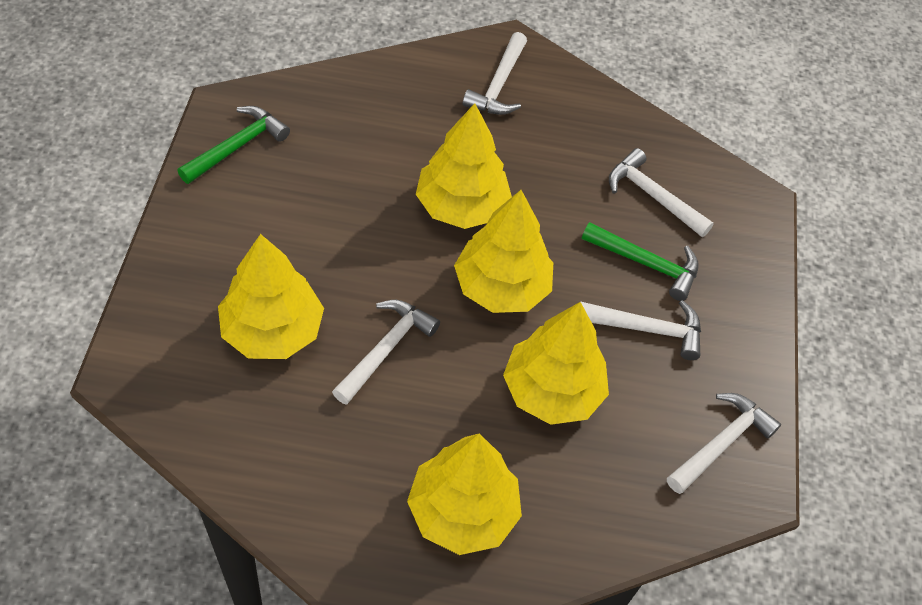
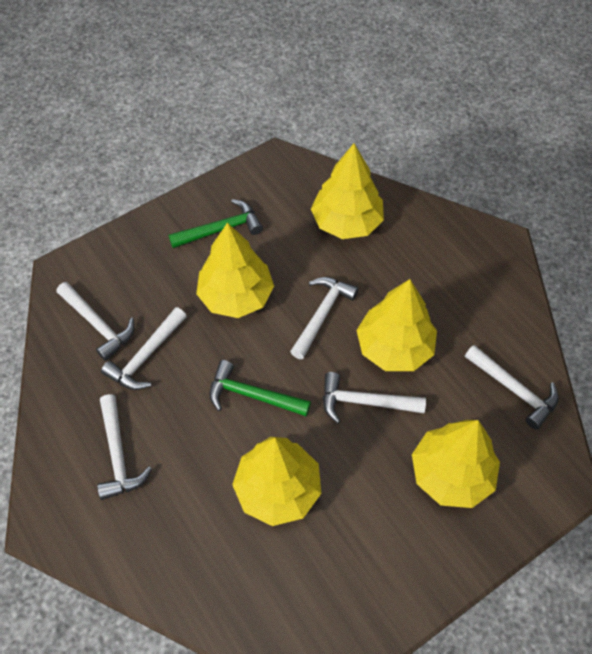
white hammer: 5 -> 6

